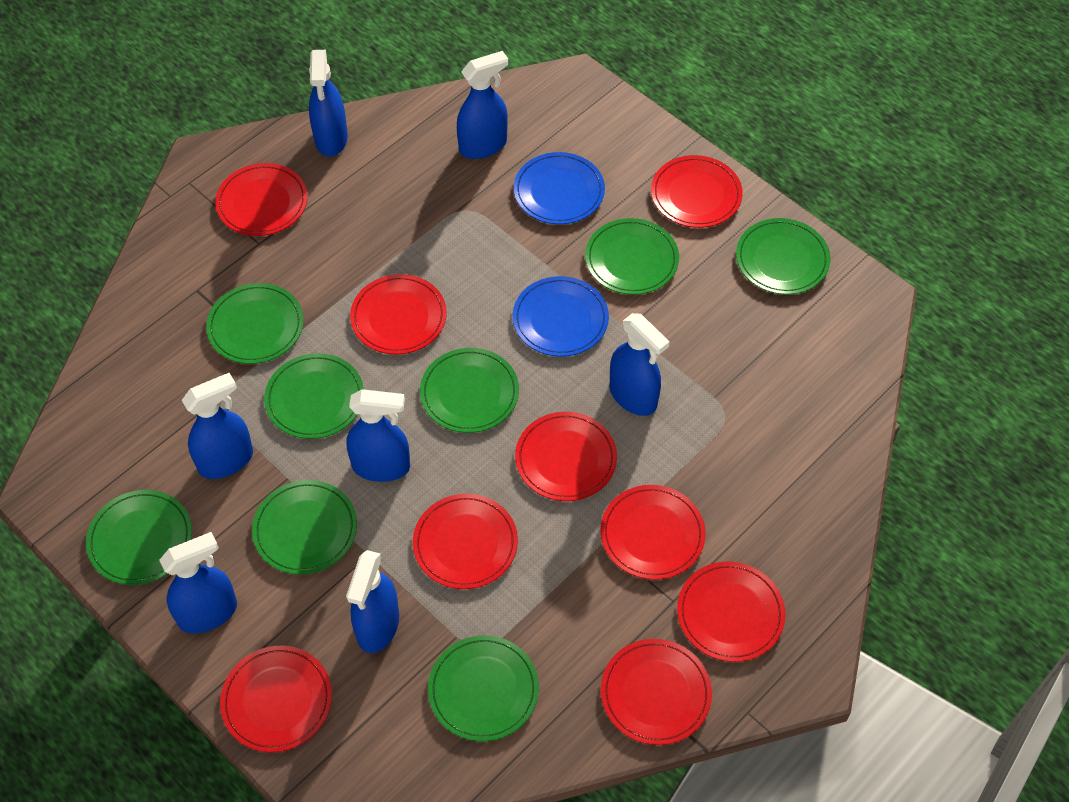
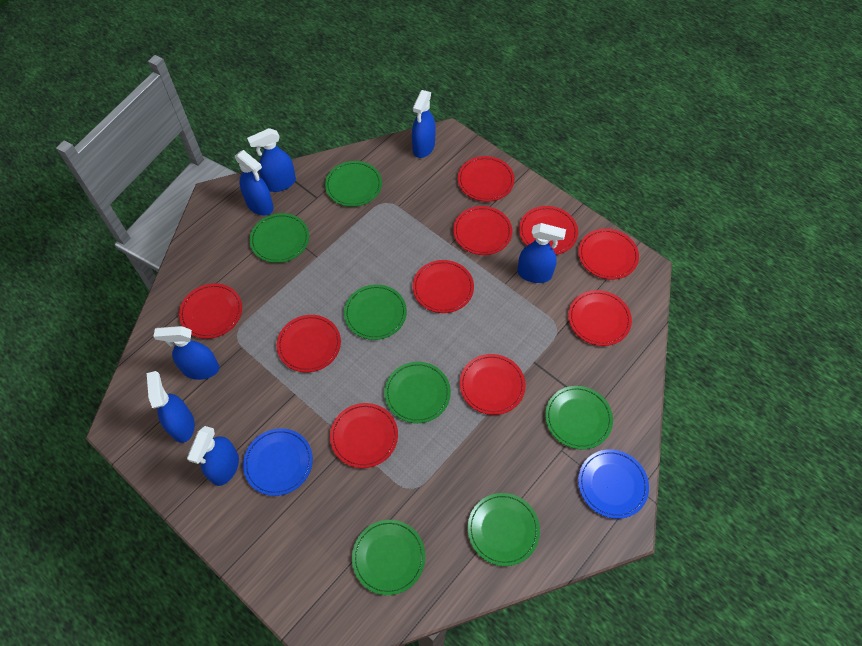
green plate: 8 -> 7
red plate: 9 -> 10

